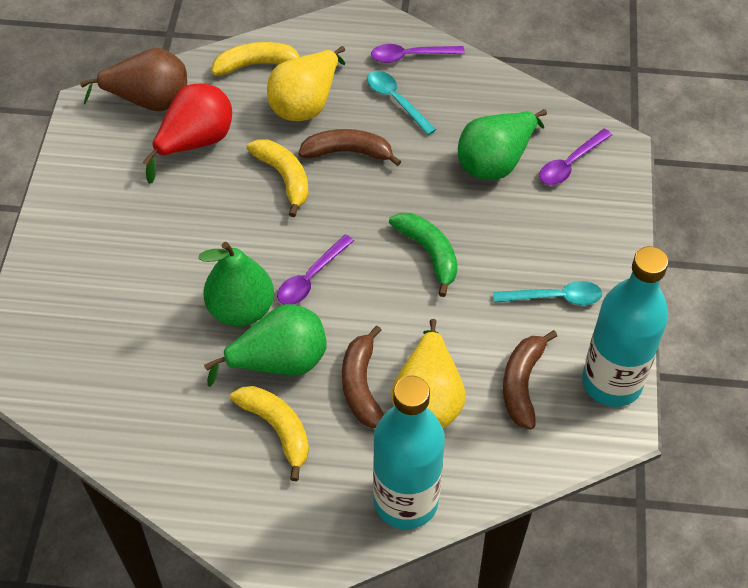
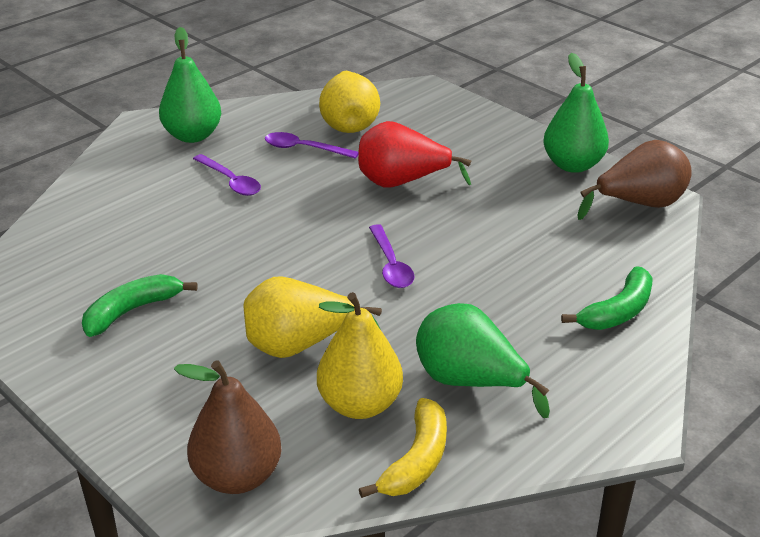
brown banana: 3 -> 0
brown pear: 1 -> 2
green banana: 1 -> 2
turquoise bottle: 2 -> 0
turquoise spoon: 2 -> 0
yellow banana: 3 -> 1
yellow pear: 2 -> 3

